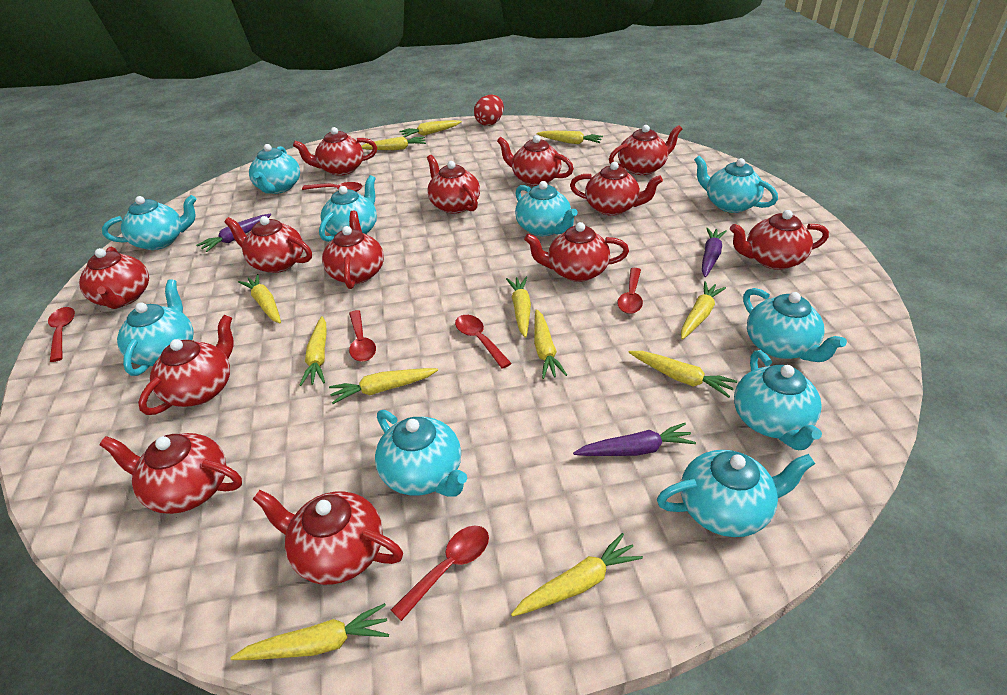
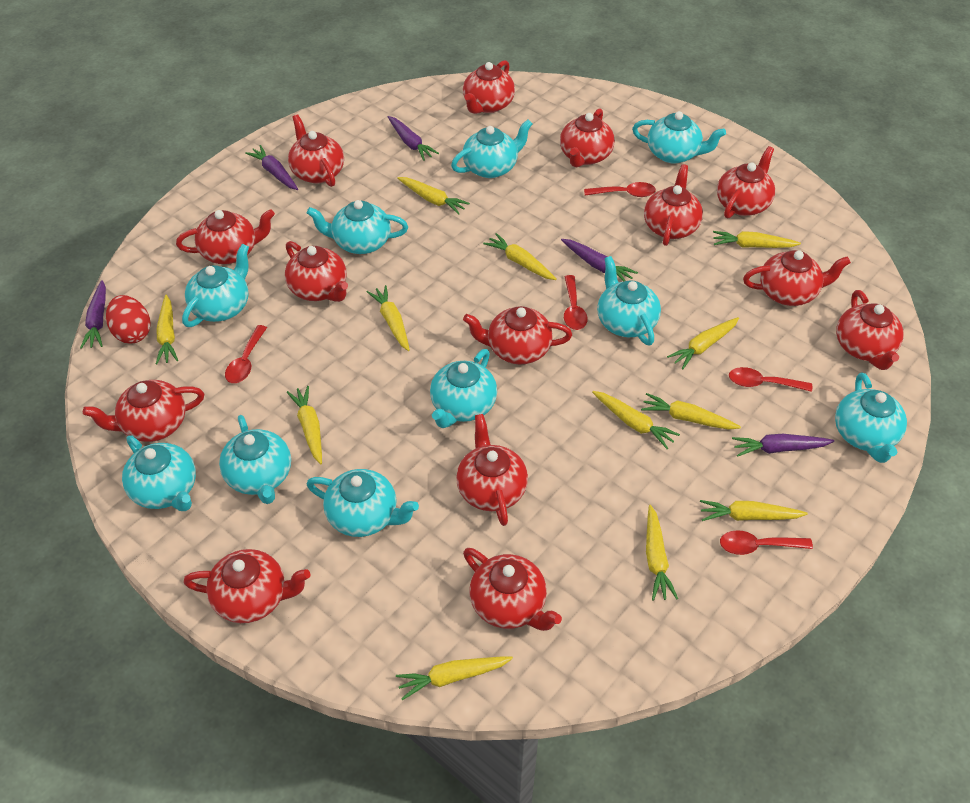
purple carrot: 3 -> 5
red spoon: 6 -> 5
red teapot: 13 -> 14

